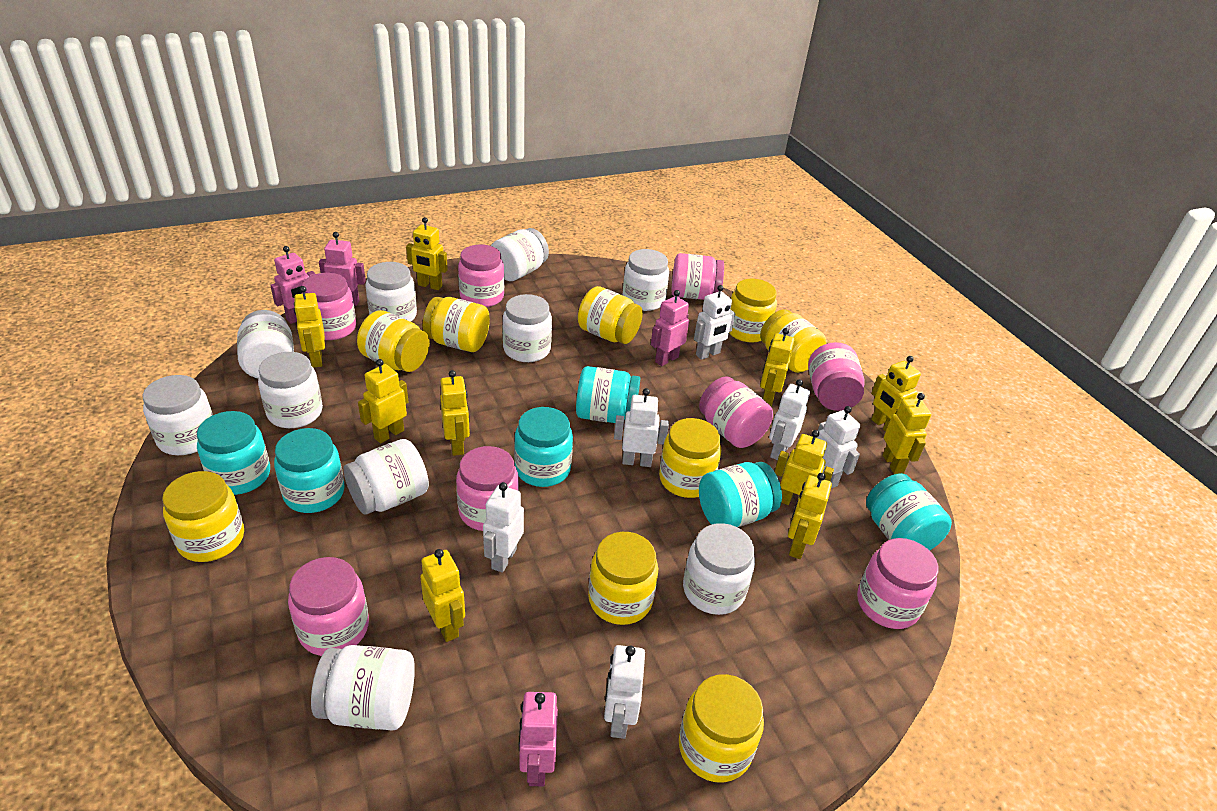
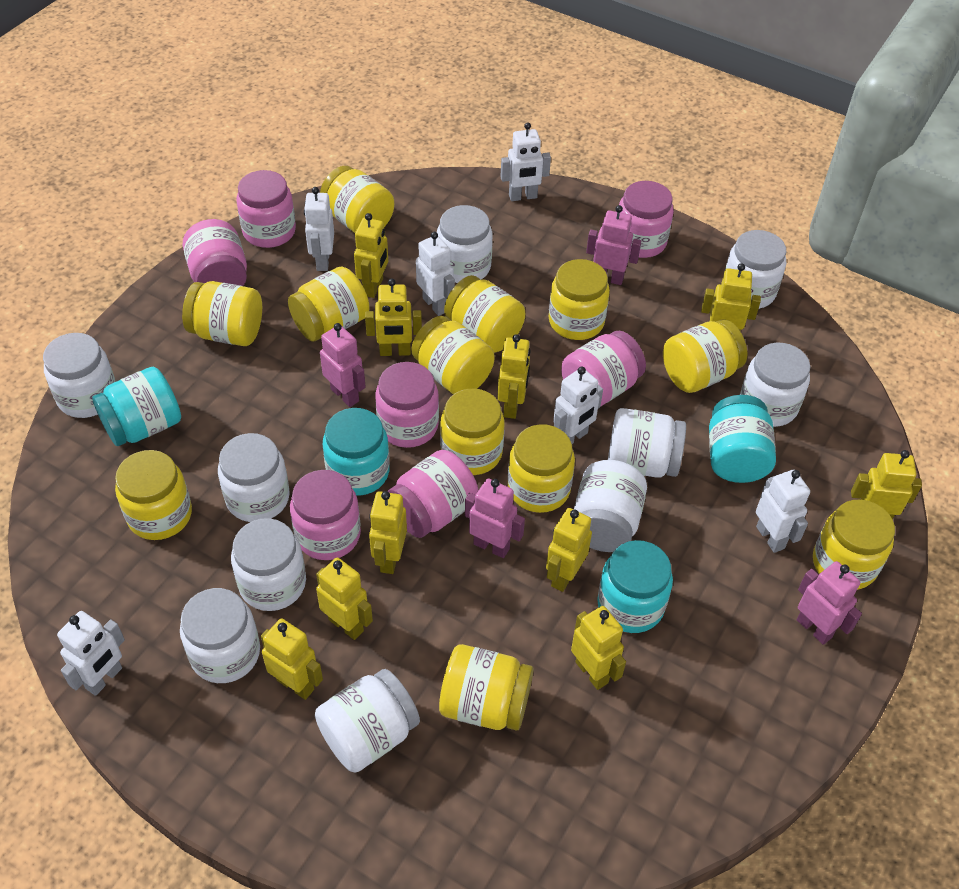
pink jar: 8 -> 7
turquoise jar: 6 -> 4
yellow jar: 9 -> 12

